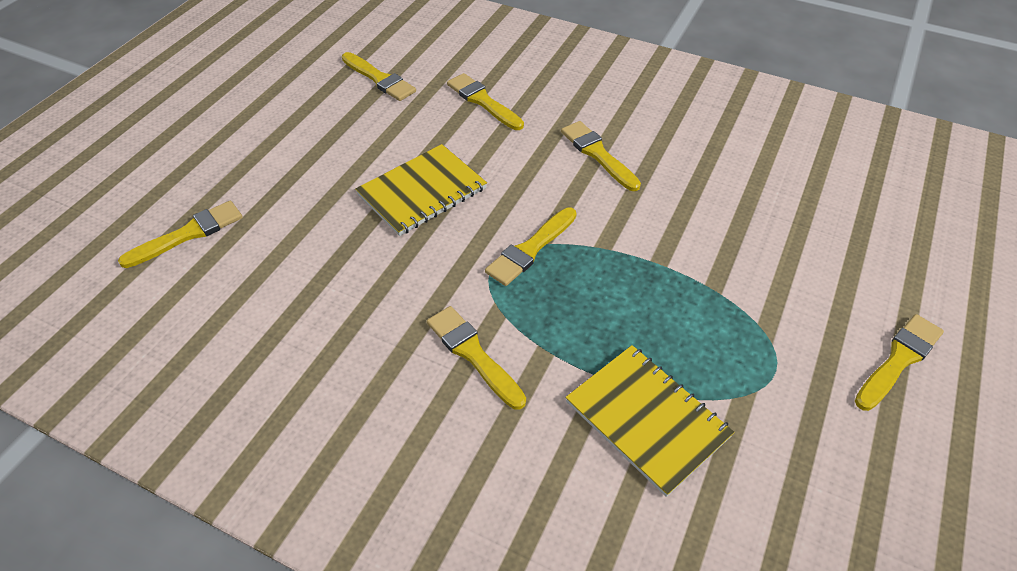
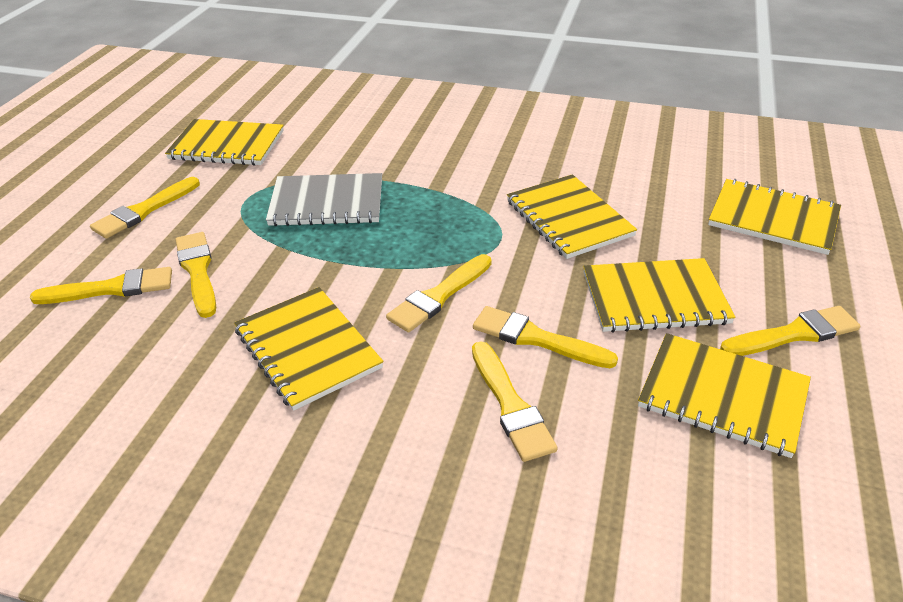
grey notebook: 0 -> 1
yellow notebook: 2 -> 6

